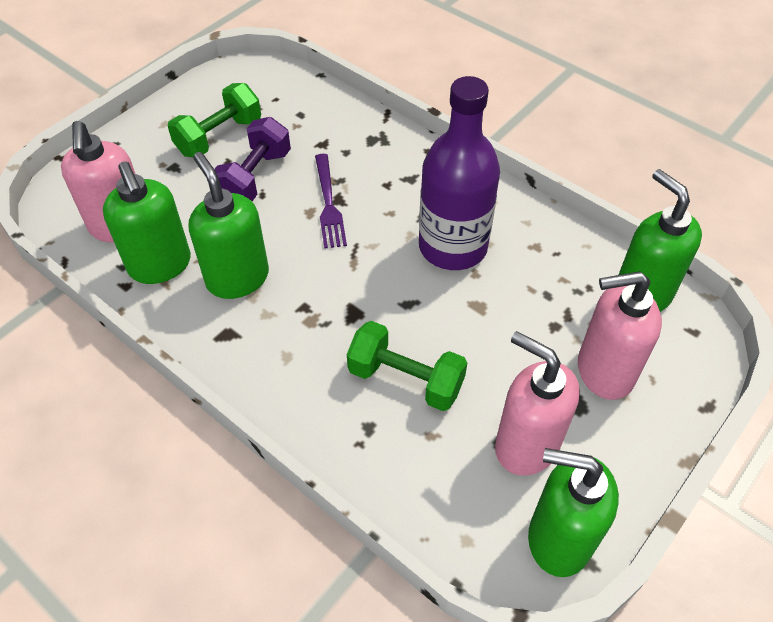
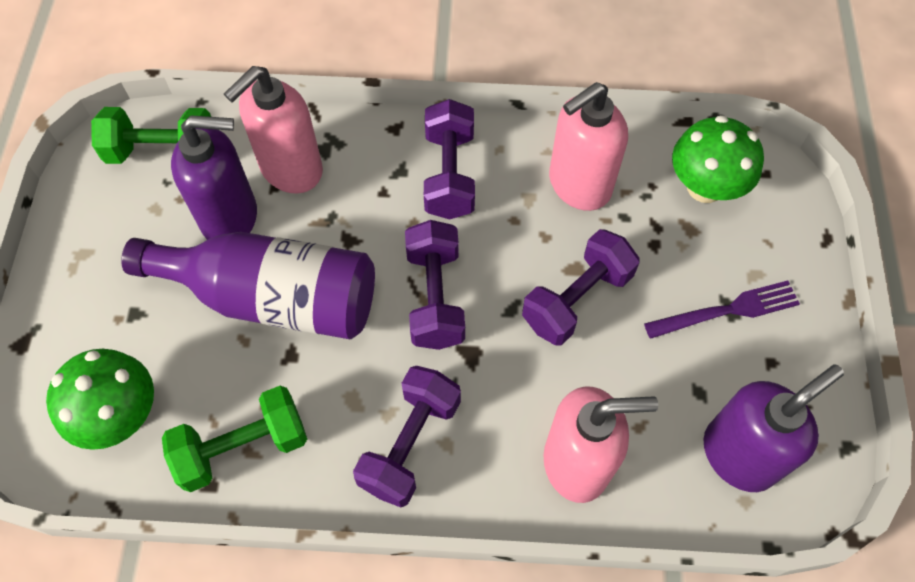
green mushroom: 0 -> 2
green soap dispenser: 4 -> 0
purple dumbbell: 1 -> 4
purple soap dispenser: 0 -> 2

